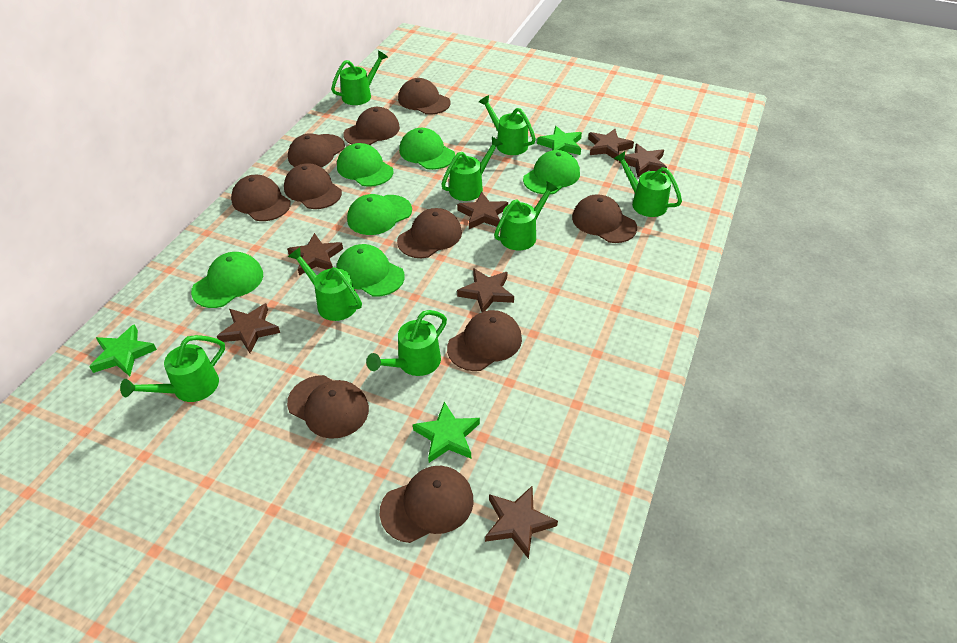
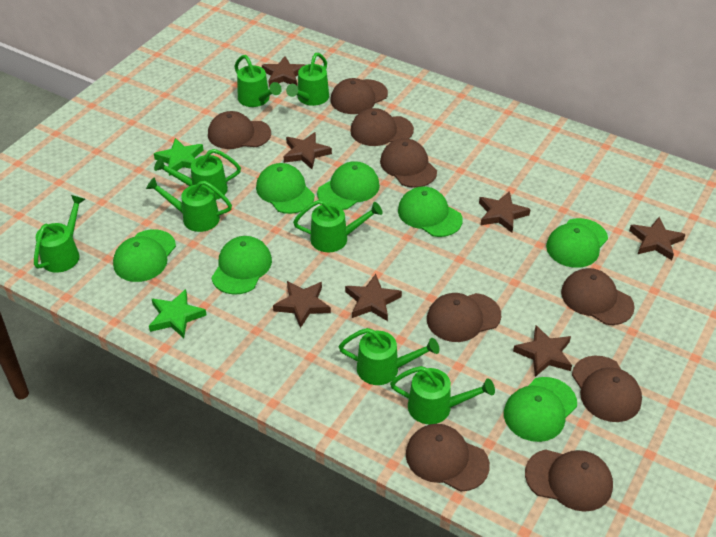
brown cap: 10 -> 9
green cap: 6 -> 7
green star: 3 -> 2

